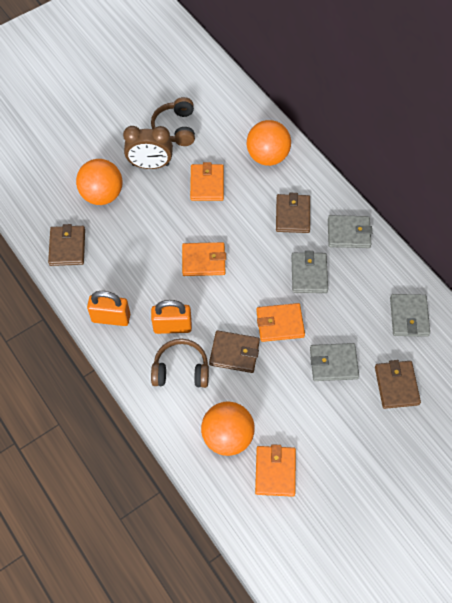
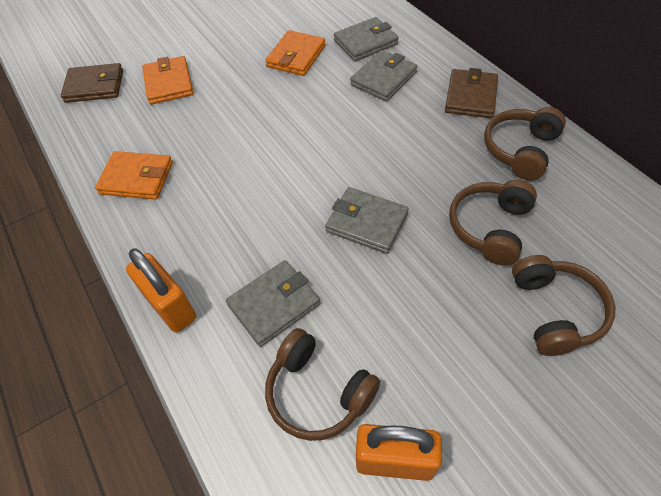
brown clock: 1 -> 0
brown headphones: 2 -> 4
brown wallet: 4 -> 2
orange ball: 3 -> 0
orange wallet: 4 -> 3

